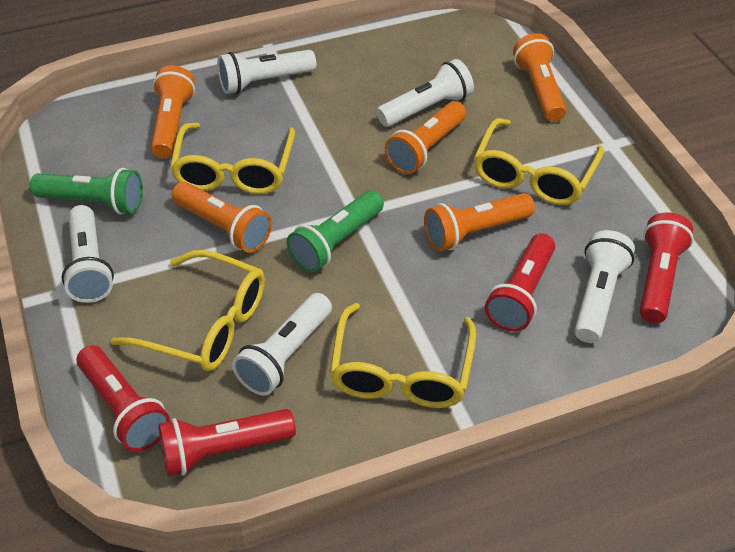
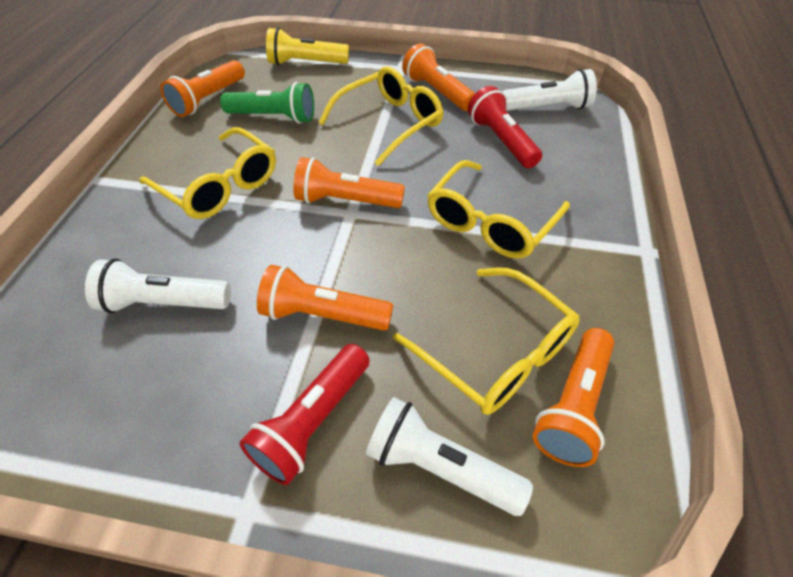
green flashlight: 2 -> 1
red flashlight: 4 -> 2
white flashlight: 5 -> 3
yellow flashlight: 0 -> 1

